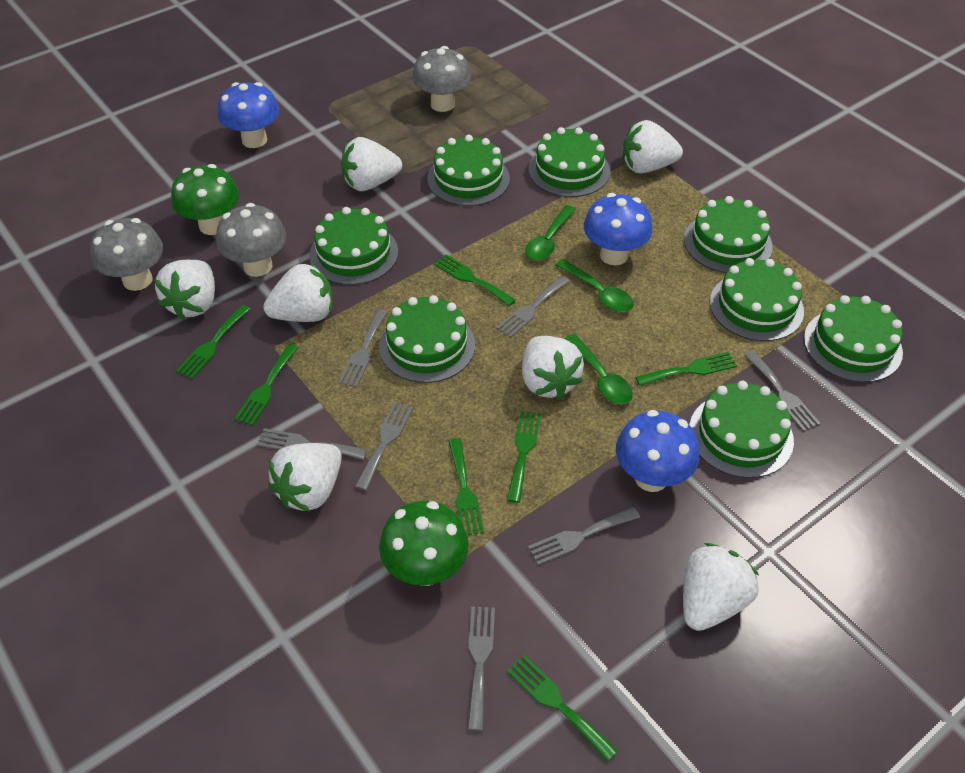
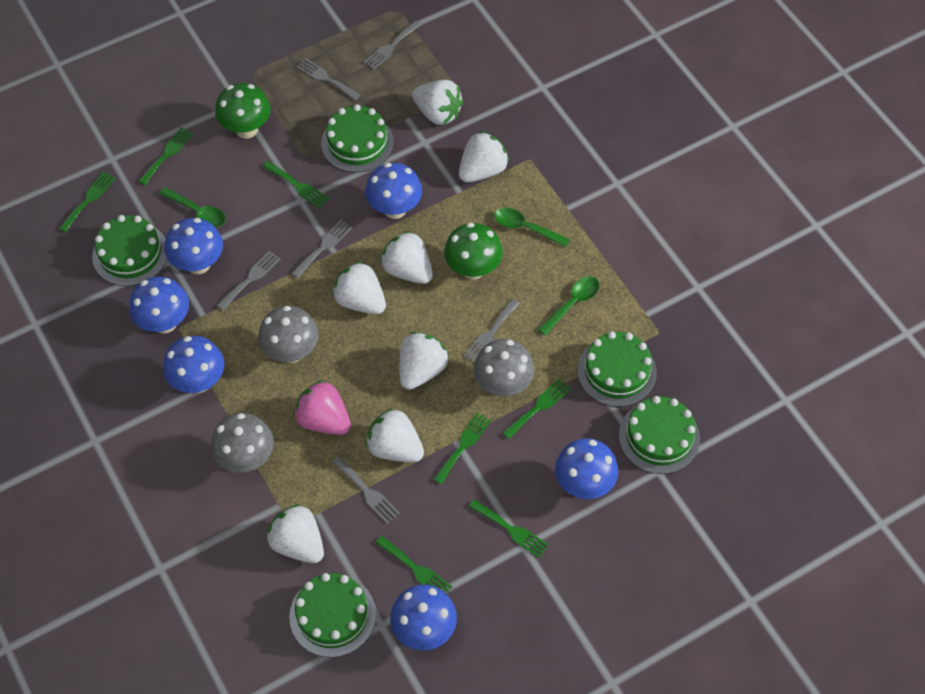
blue mushroom: 3 -> 6
green cake: 8 -> 5
grey fork: 7 -> 6
pink strawberry: 0 -> 1

